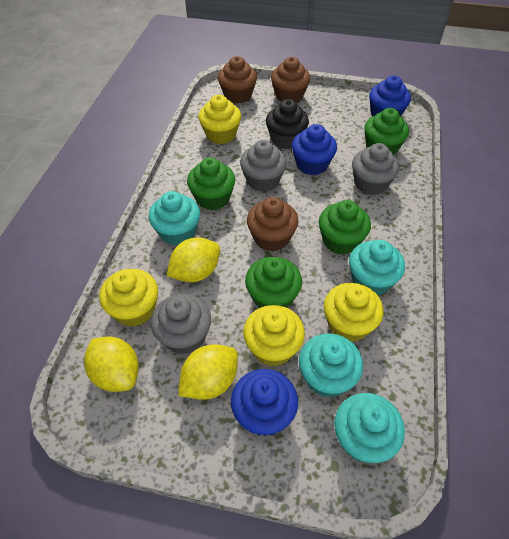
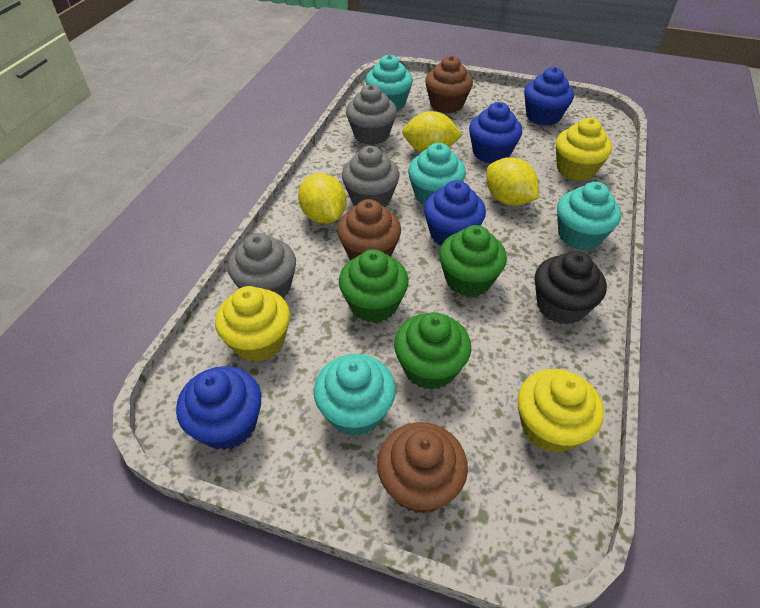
blue cupcake: 3 -> 4
green cupcake: 4 -> 3
yellow cupcake: 4 -> 3

